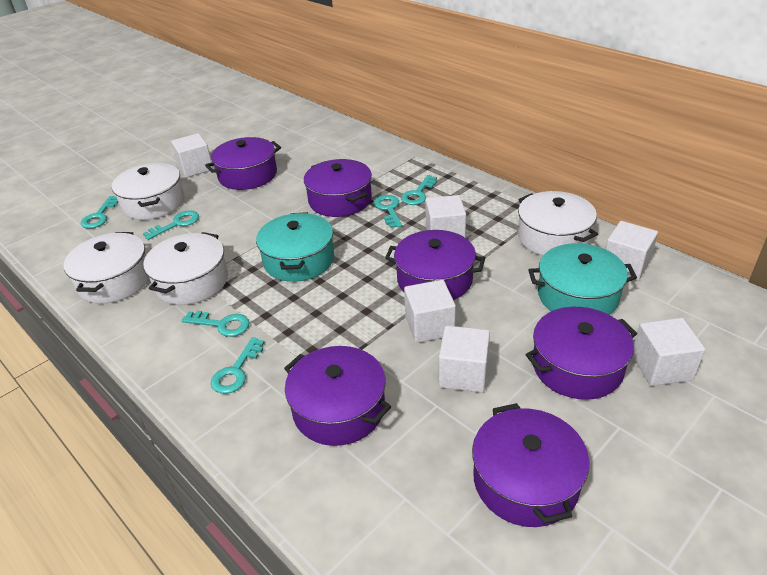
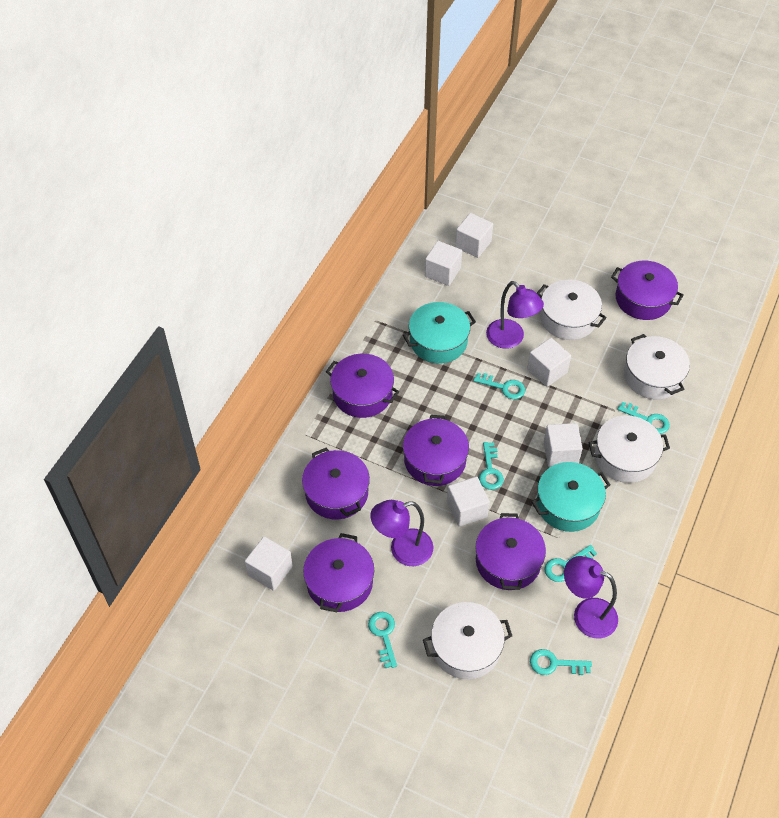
purple lamp: 0 -> 3

